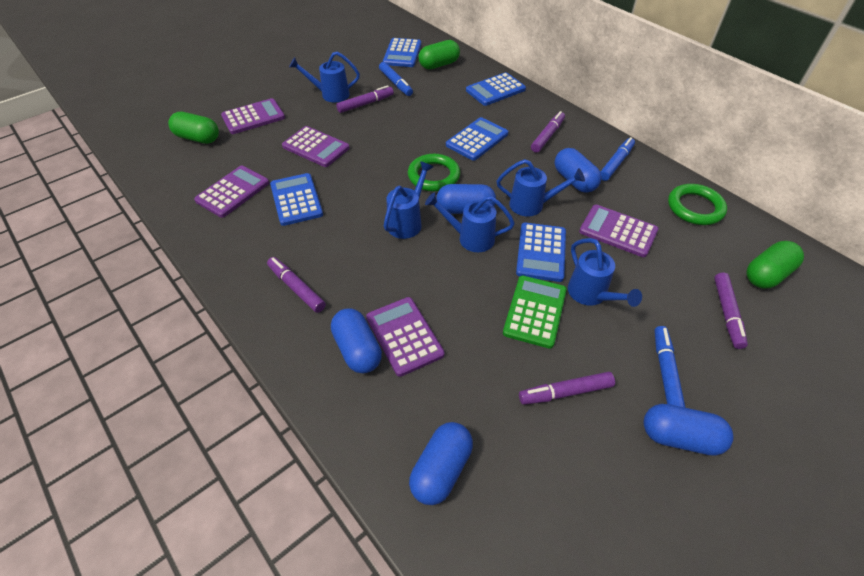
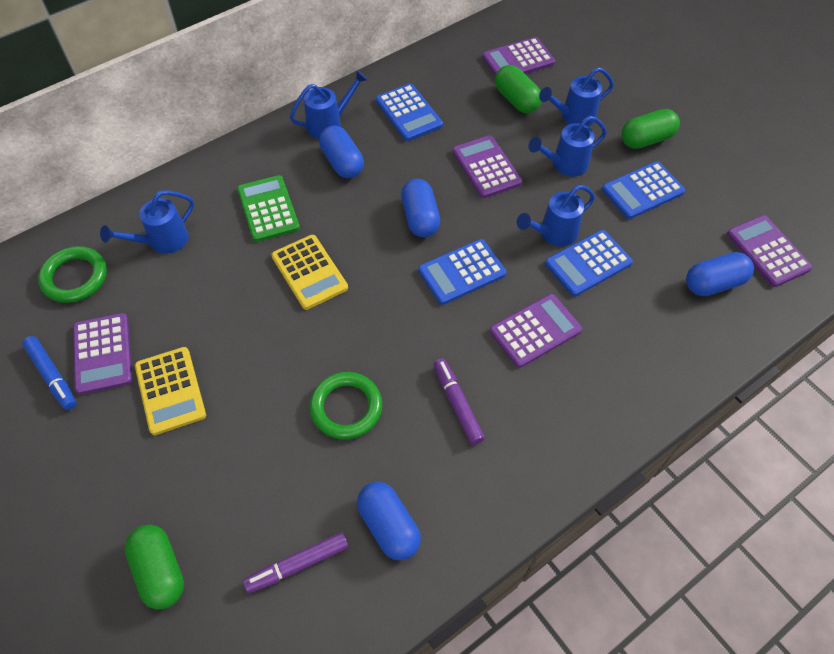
blue calculator: 5 -> 4
blue capsule: 5 -> 4
blue marker: 3 -> 1
purple marker: 5 -> 2
yellow calculator: 0 -> 2

